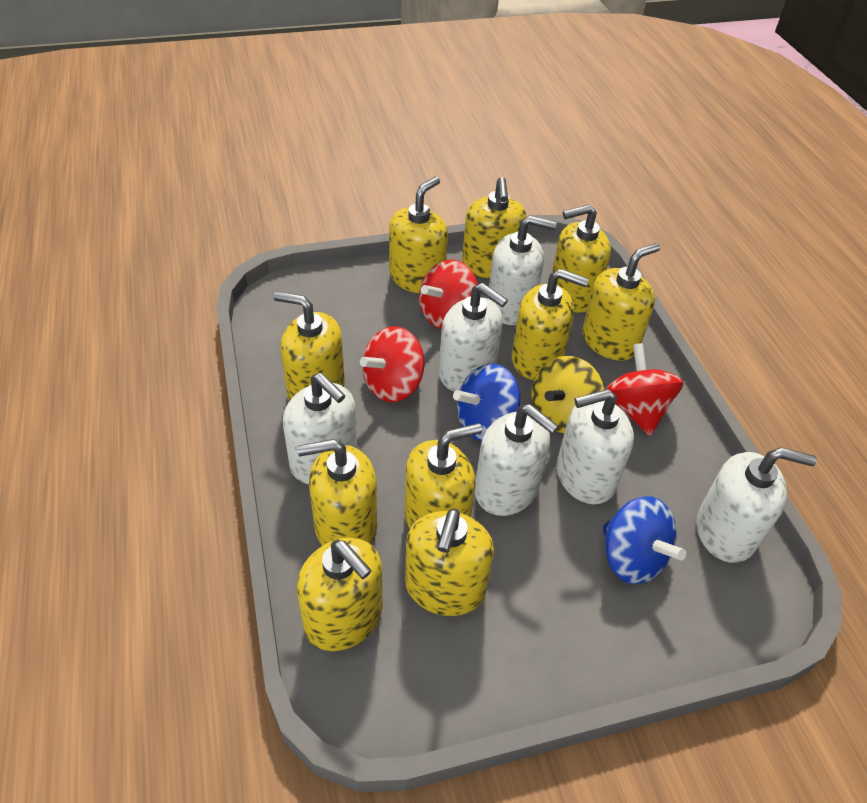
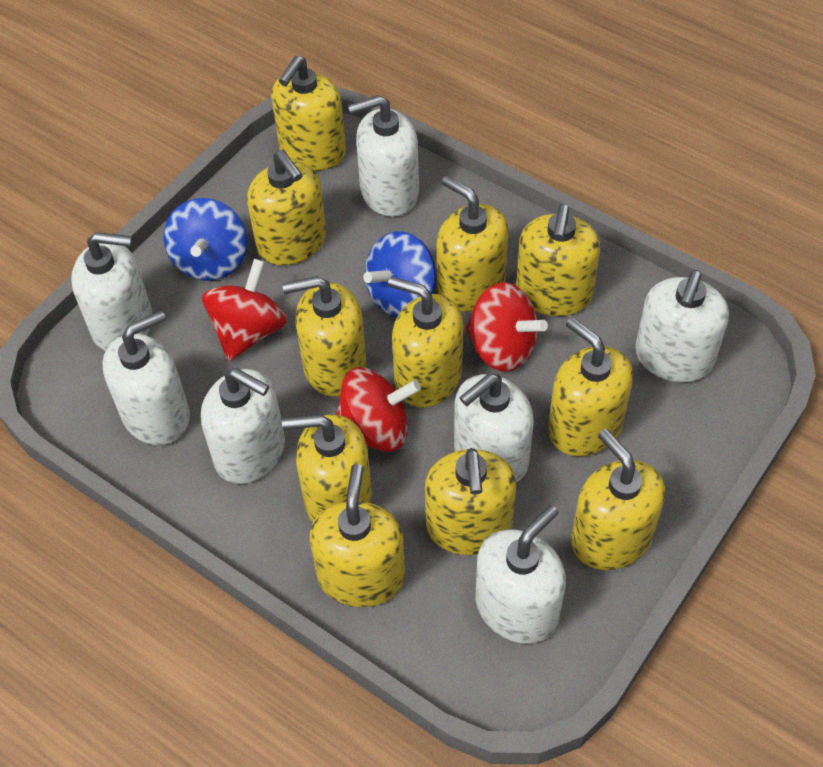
white soap dispenser: 6 -> 7
yellow soap dispenser: 10 -> 11
yellow spinning top: 1 -> 0

